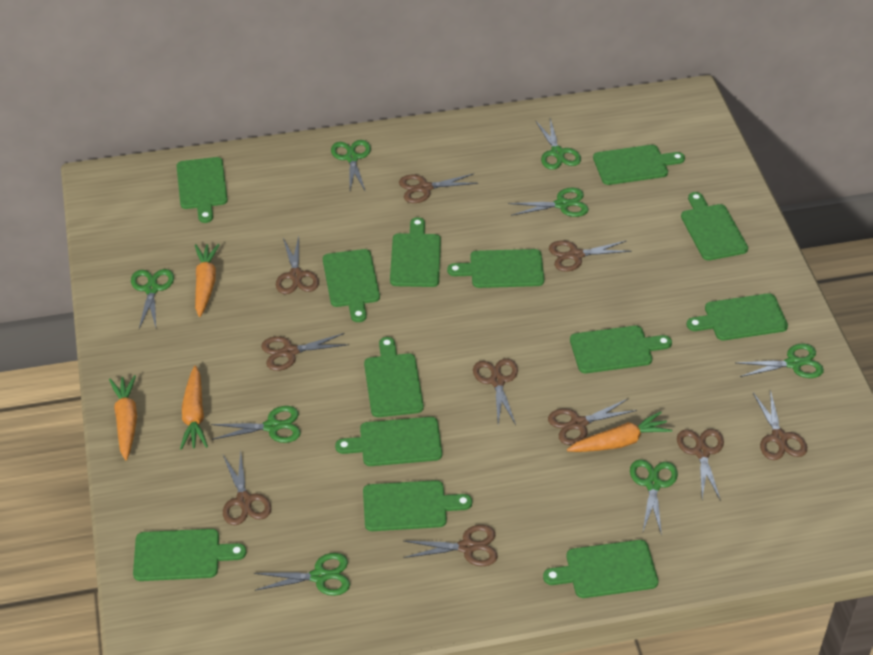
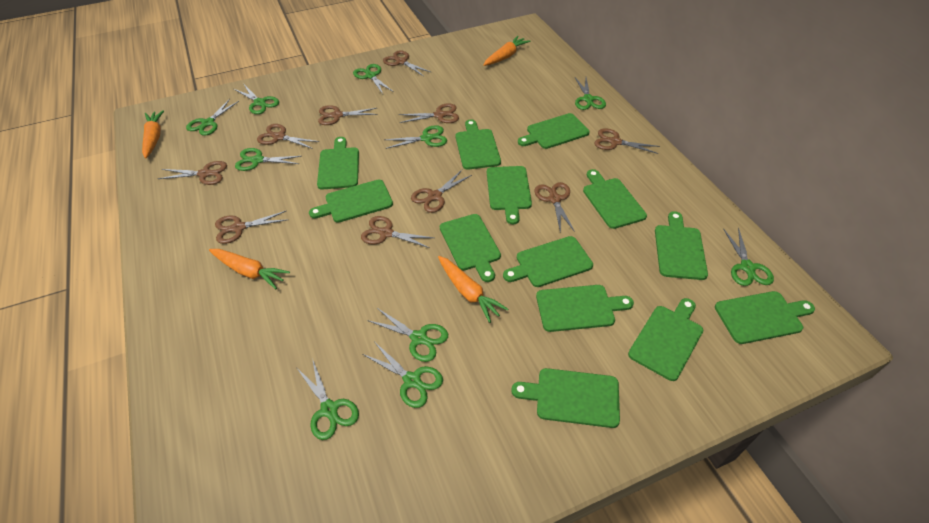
green scissors: 8 -> 10

